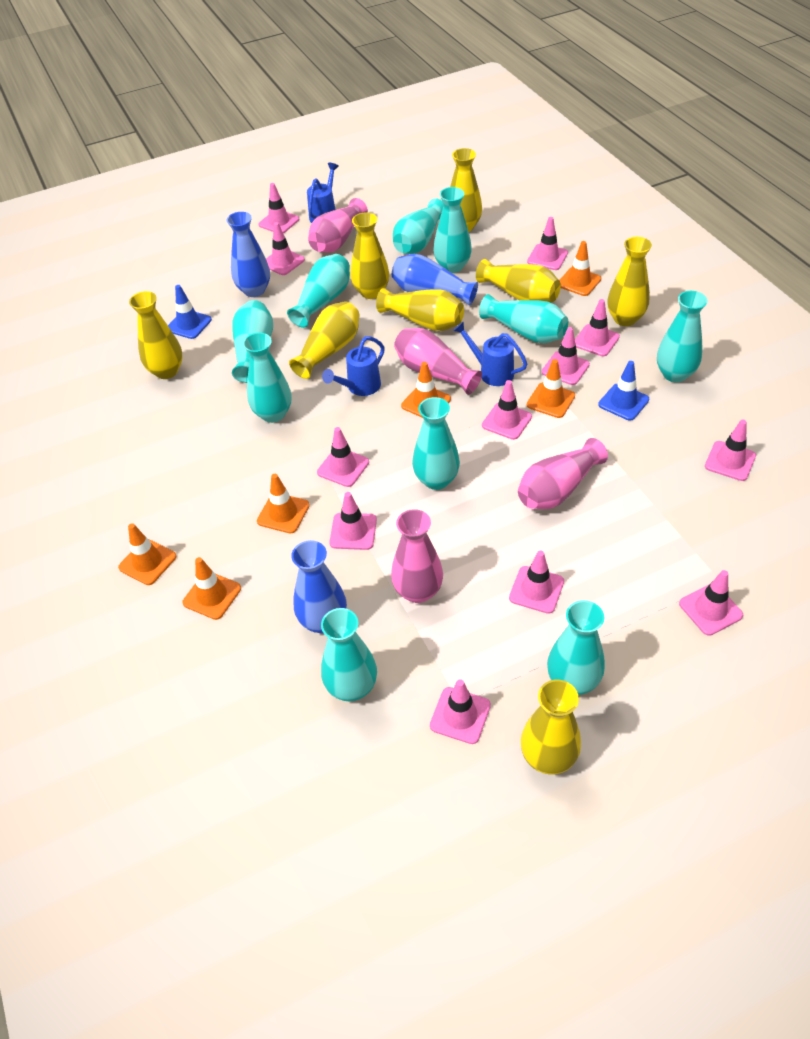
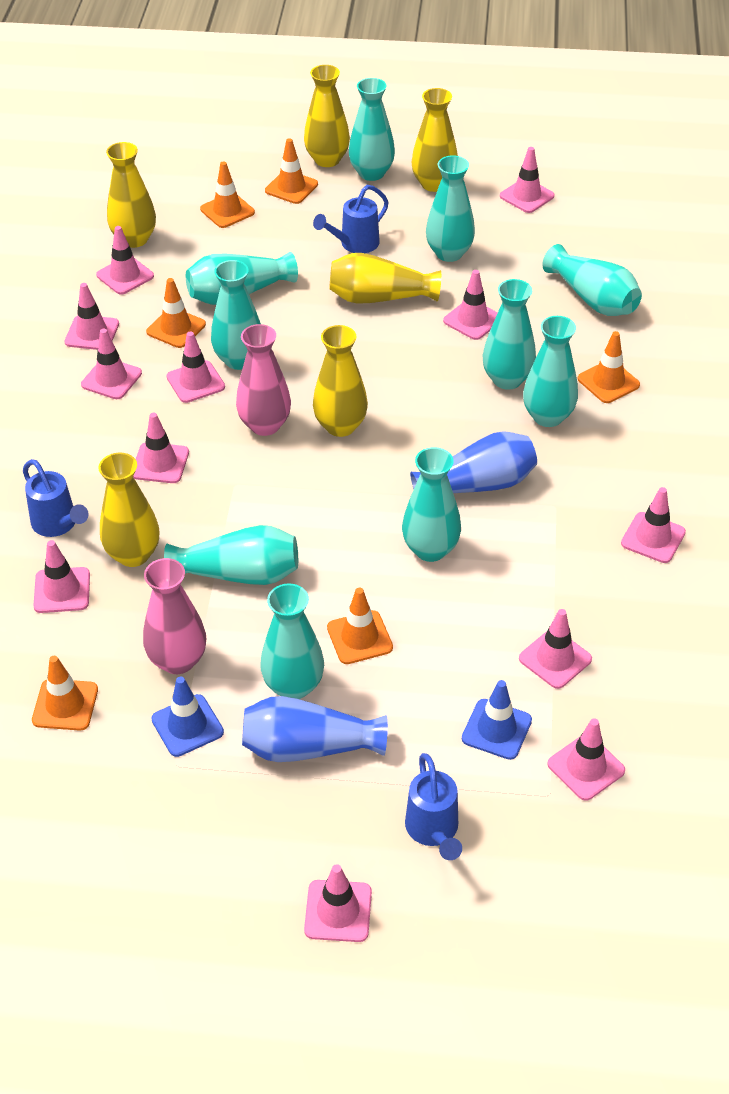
blue vase: 3 -> 2
pink vase: 4 -> 2
yellow vase: 8 -> 6

